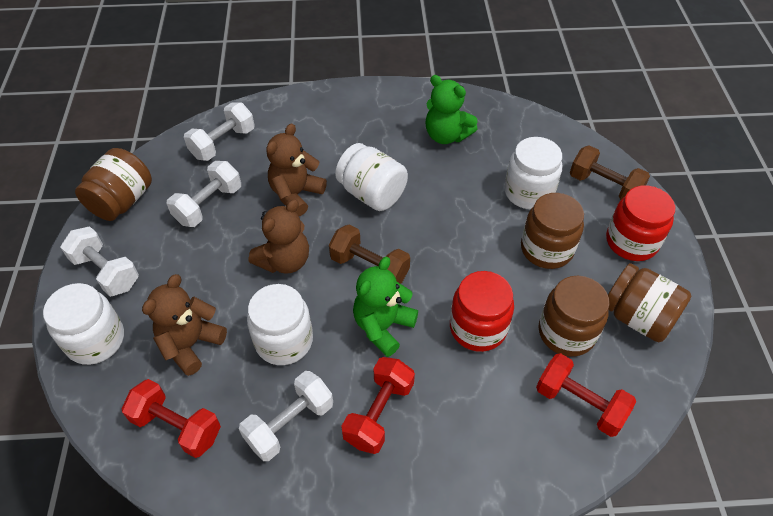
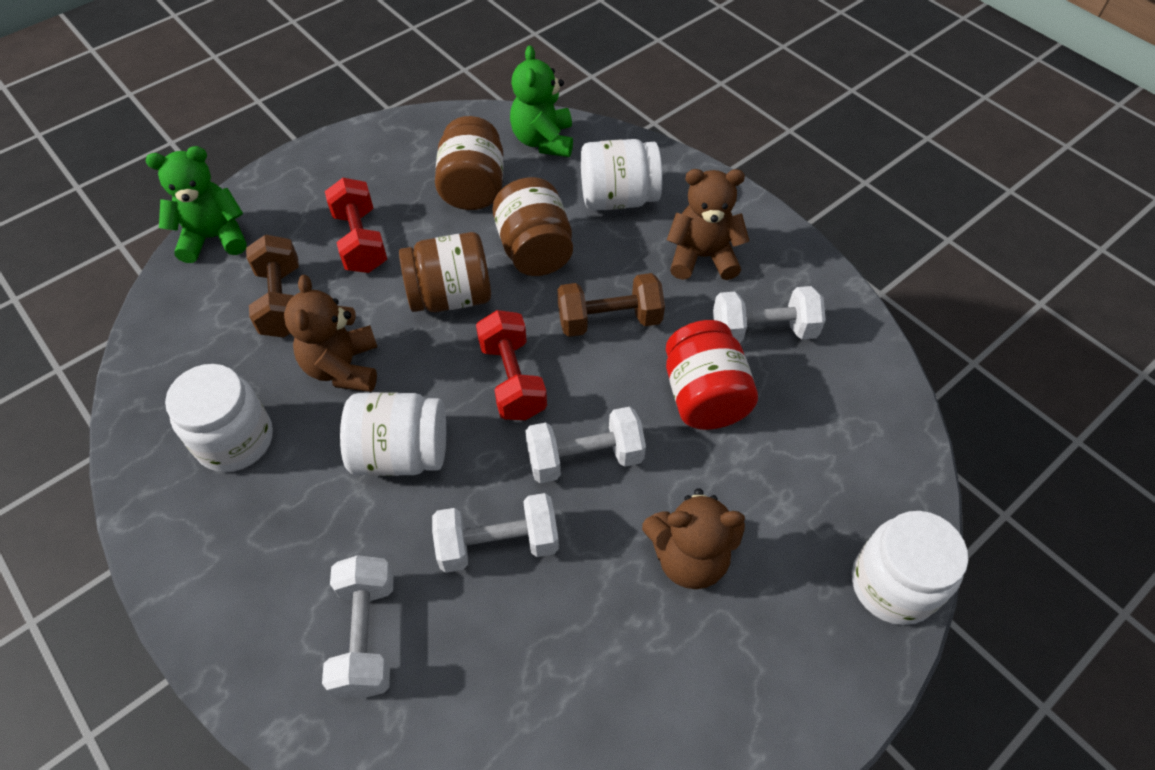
brown jar: 4 -> 3
red dumbbell: 3 -> 2
red jar: 2 -> 1

